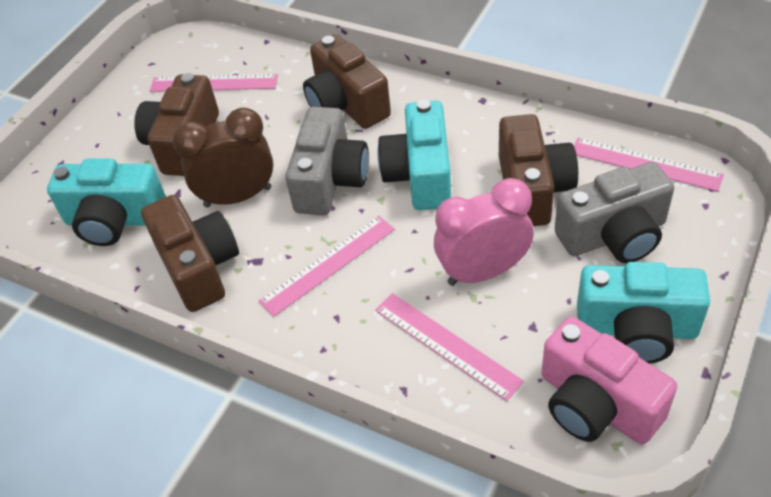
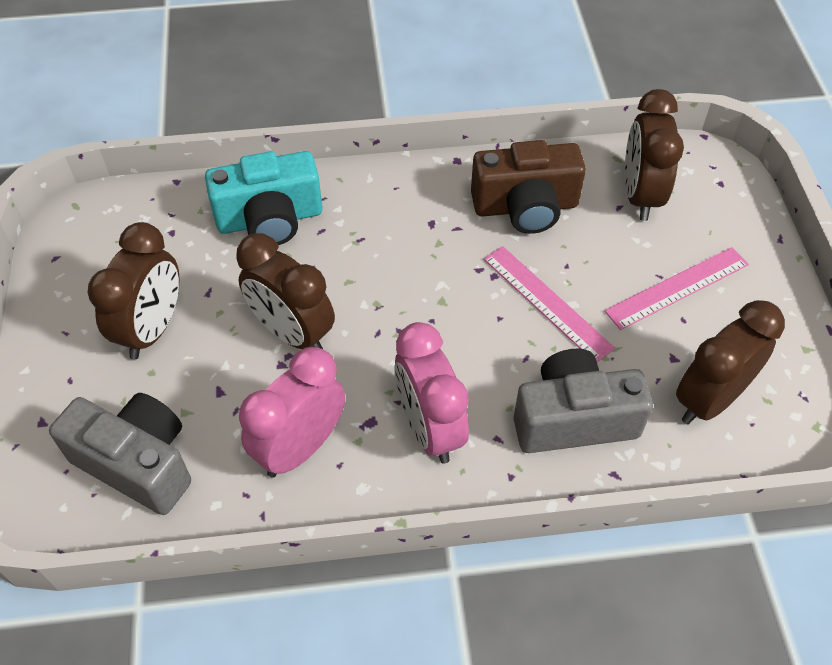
brown camera: 4 -> 1
brown clock: 1 -> 4
pink camera: 1 -> 0
pink clock: 1 -> 2
pink ruler: 4 -> 2
turquoise camera: 3 -> 1

